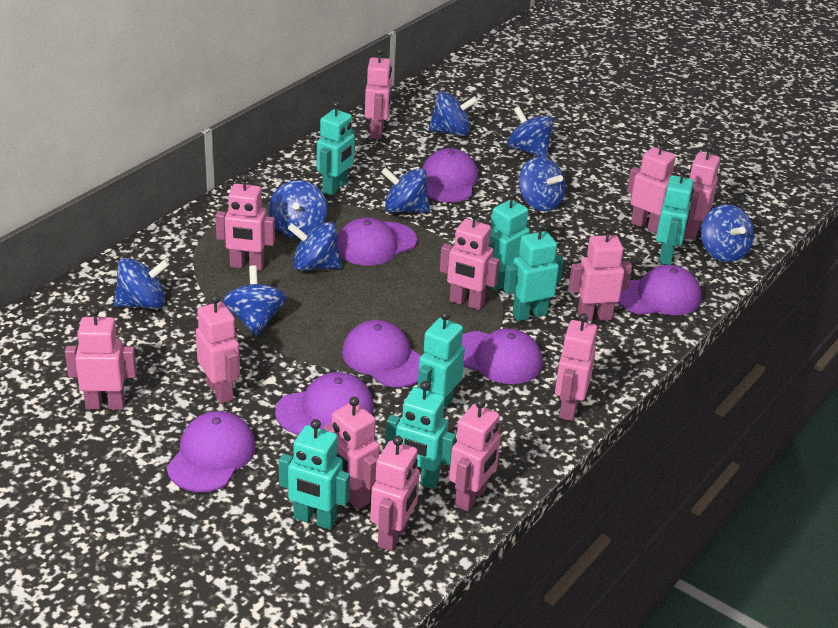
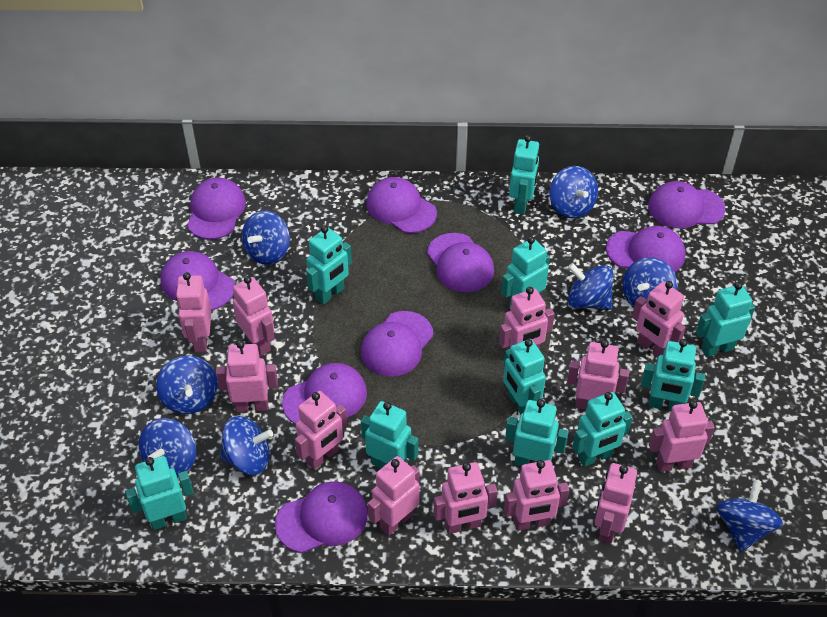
blue spinning top: 9 -> 8
purple cap: 7 -> 9
turquoise robot: 7 -> 10

